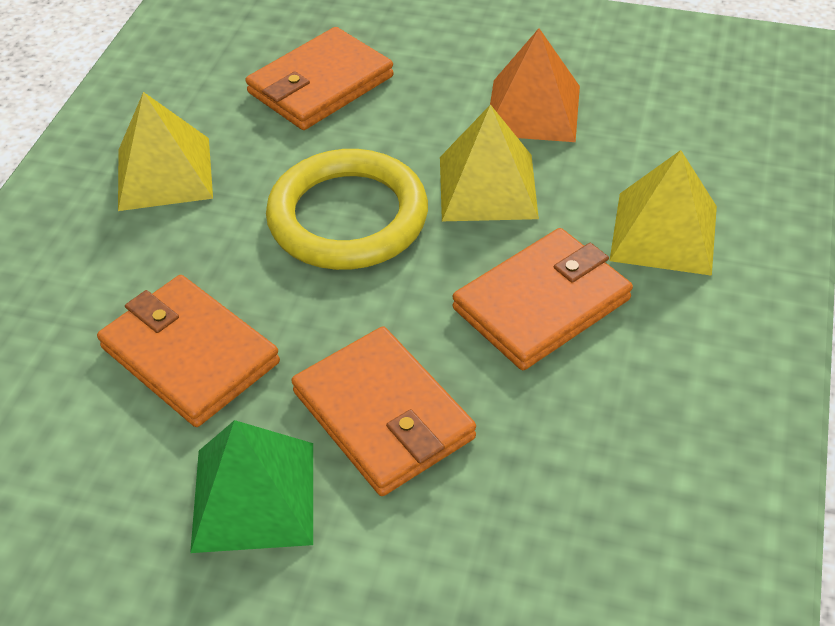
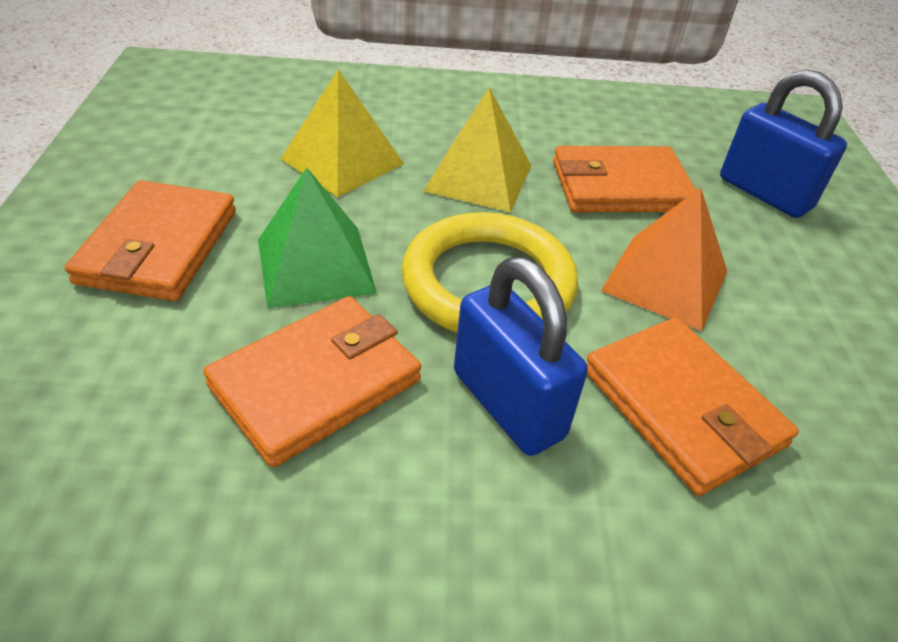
blue padlock: 0 -> 2
yellow pyramid: 3 -> 2

